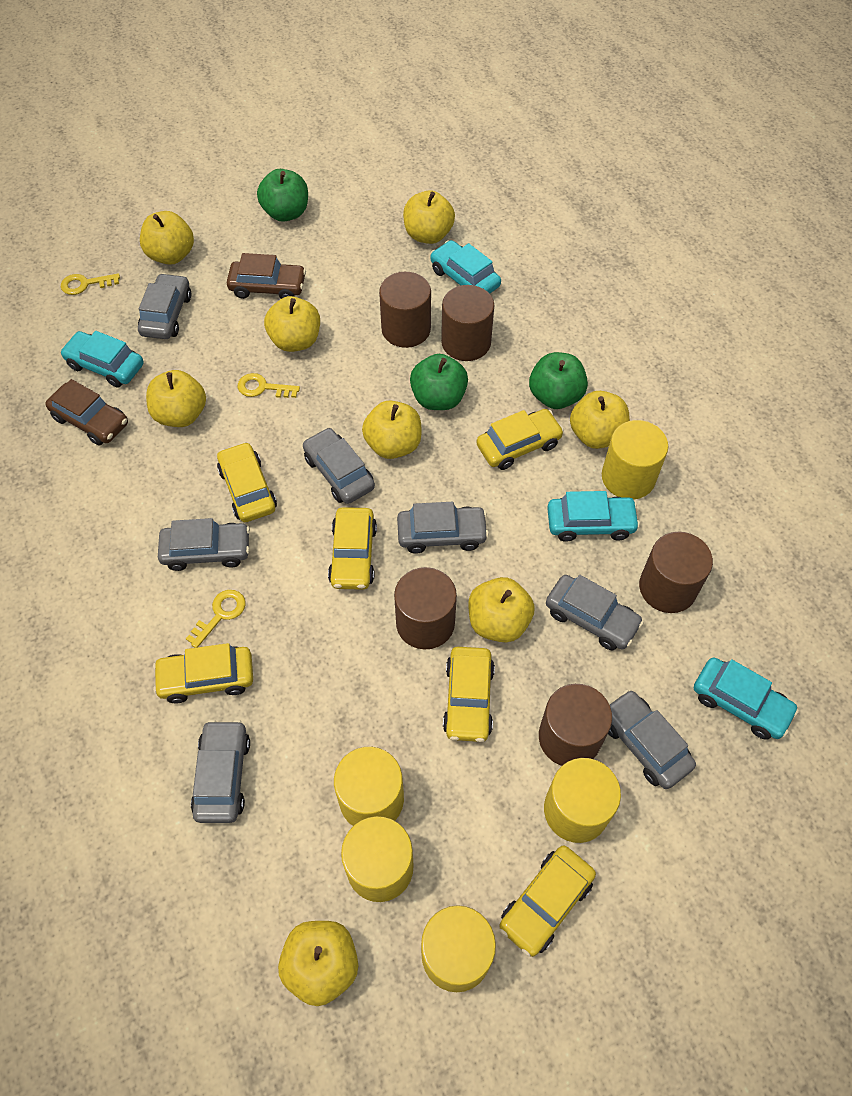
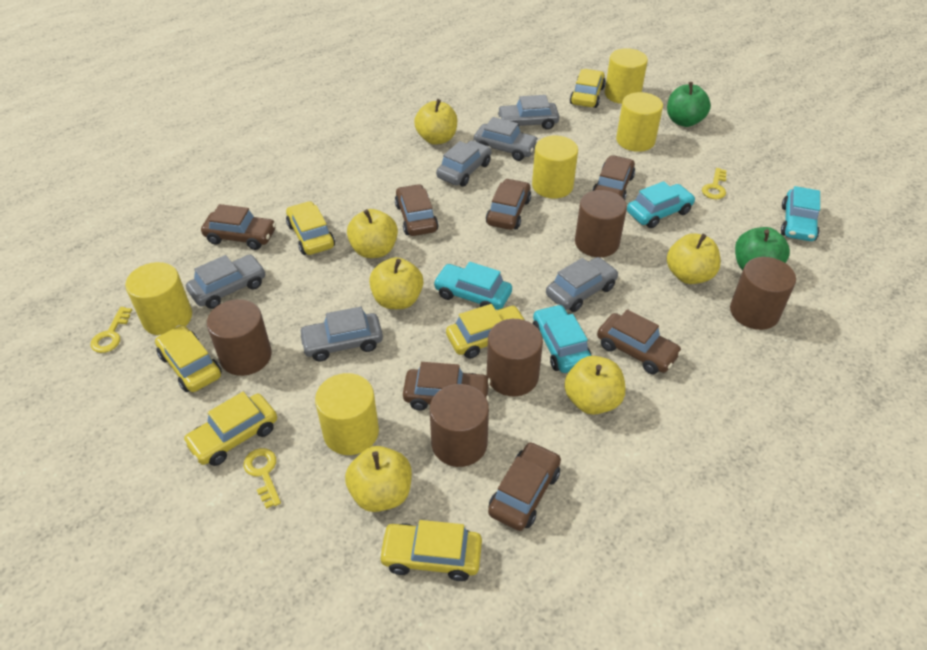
brown car: 2 -> 7
green apple: 3 -> 2
grey car: 7 -> 6
yellow apple: 8 -> 6

